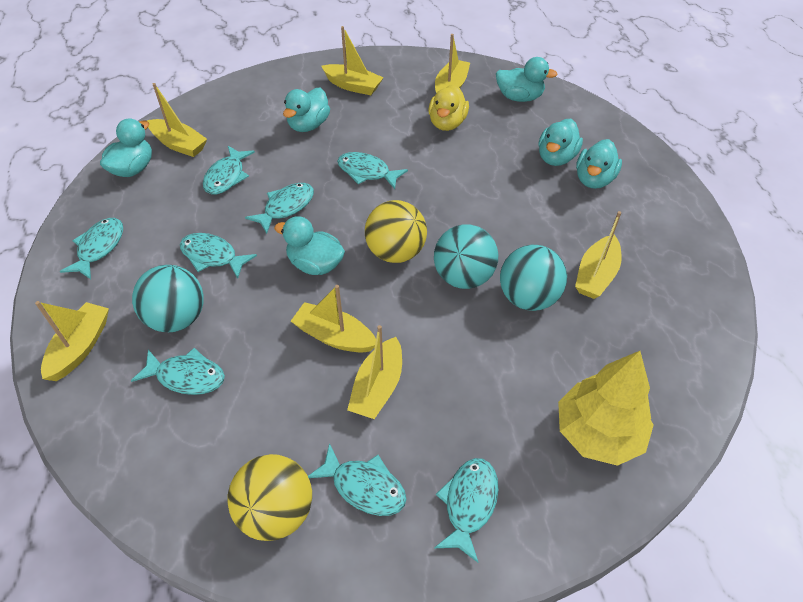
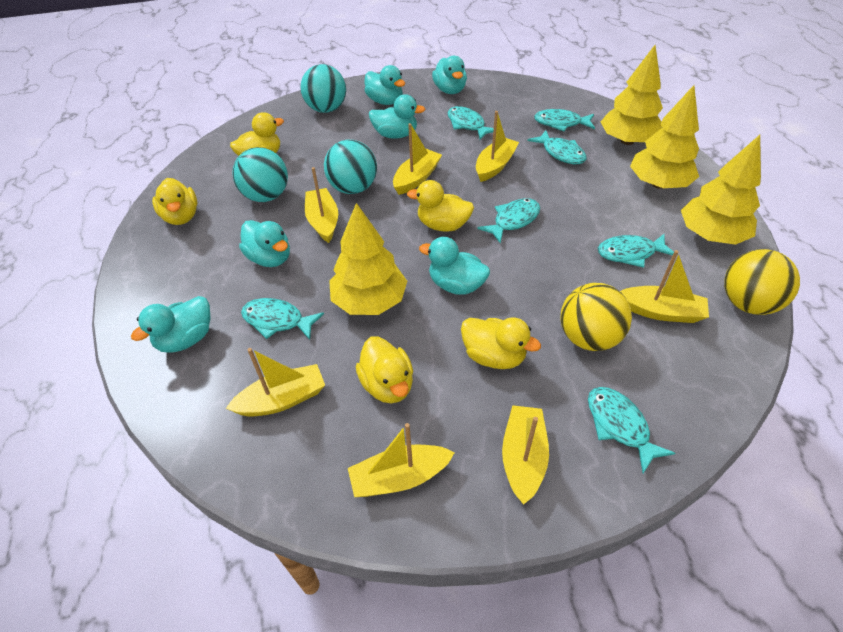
turquoise fish: 8 -> 7
yellow duck: 1 -> 5
yellow tree: 1 -> 4

